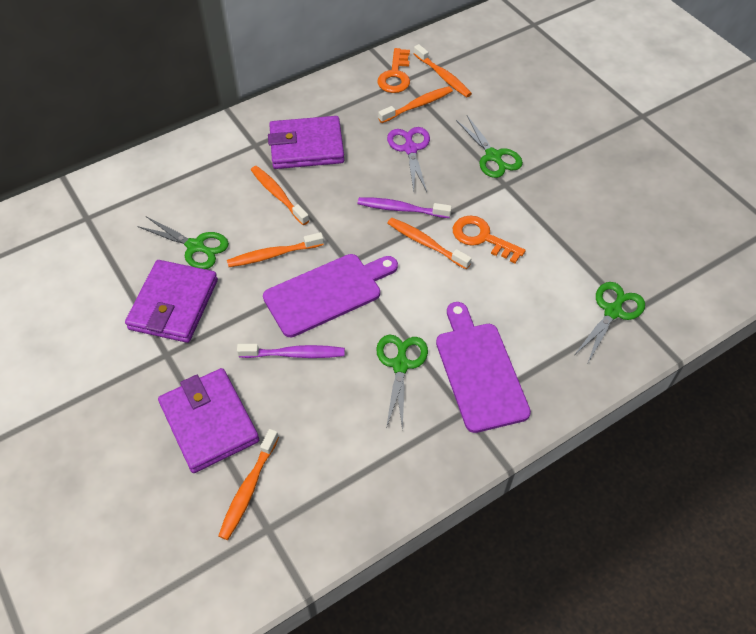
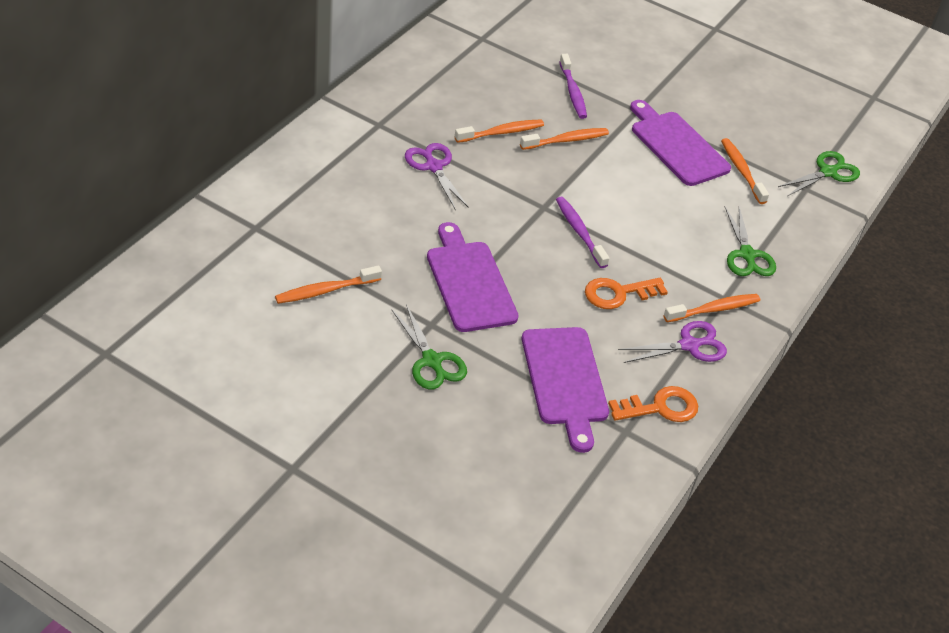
green scissors: 4 -> 3
orange toothbrush: 6 -> 5
purple cutting board: 2 -> 3
purple scissors: 1 -> 2
purple wallet: 3 -> 0

